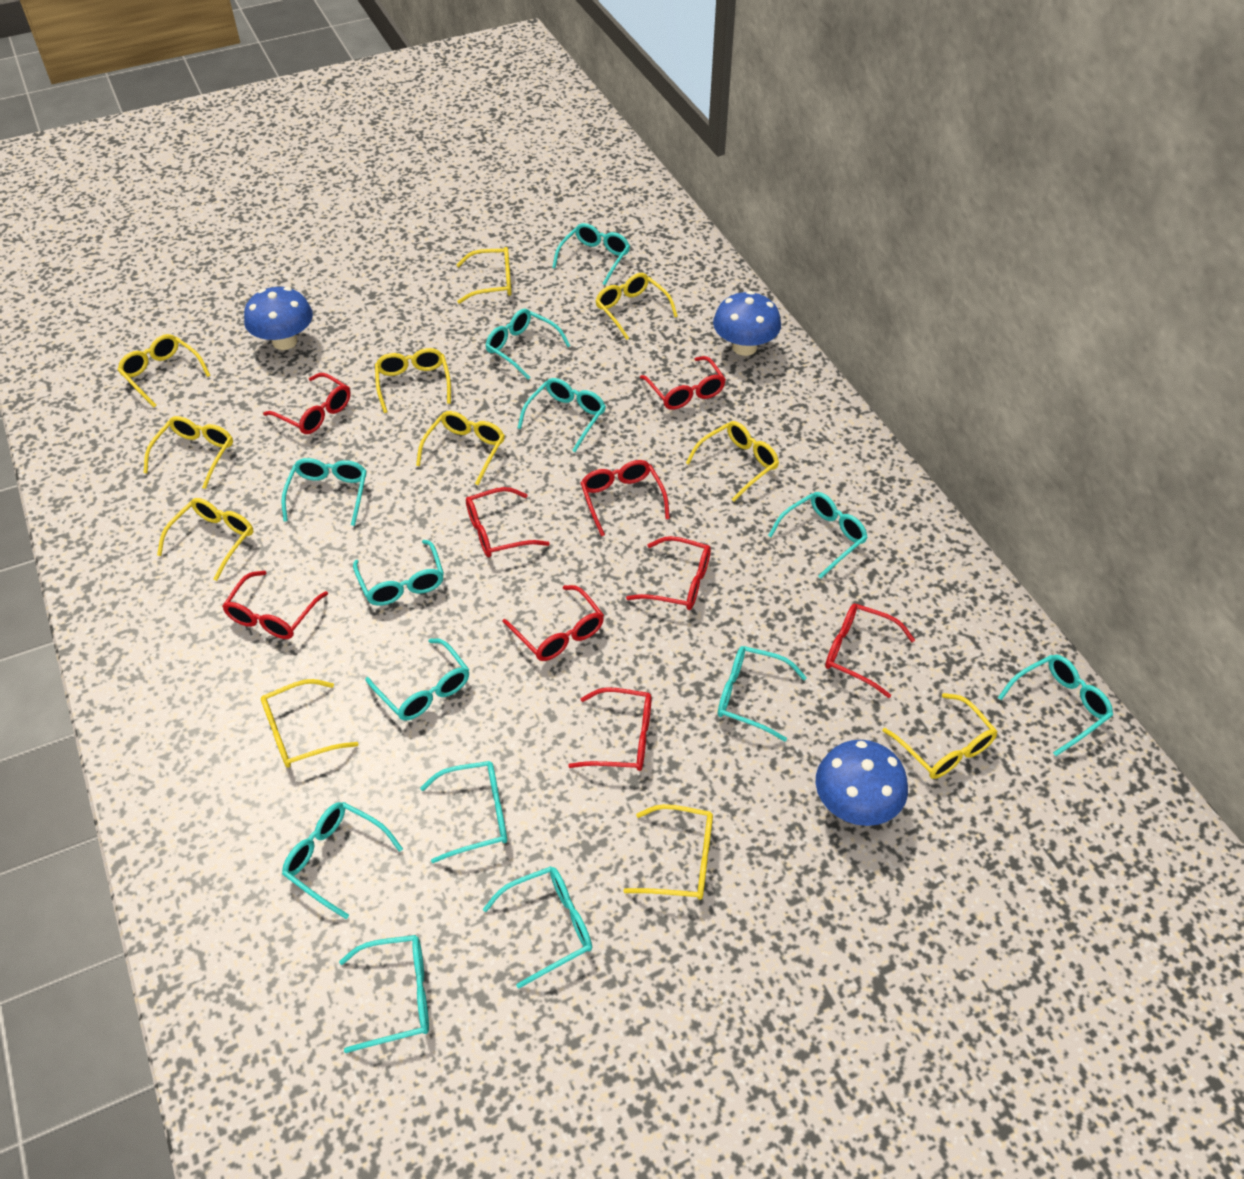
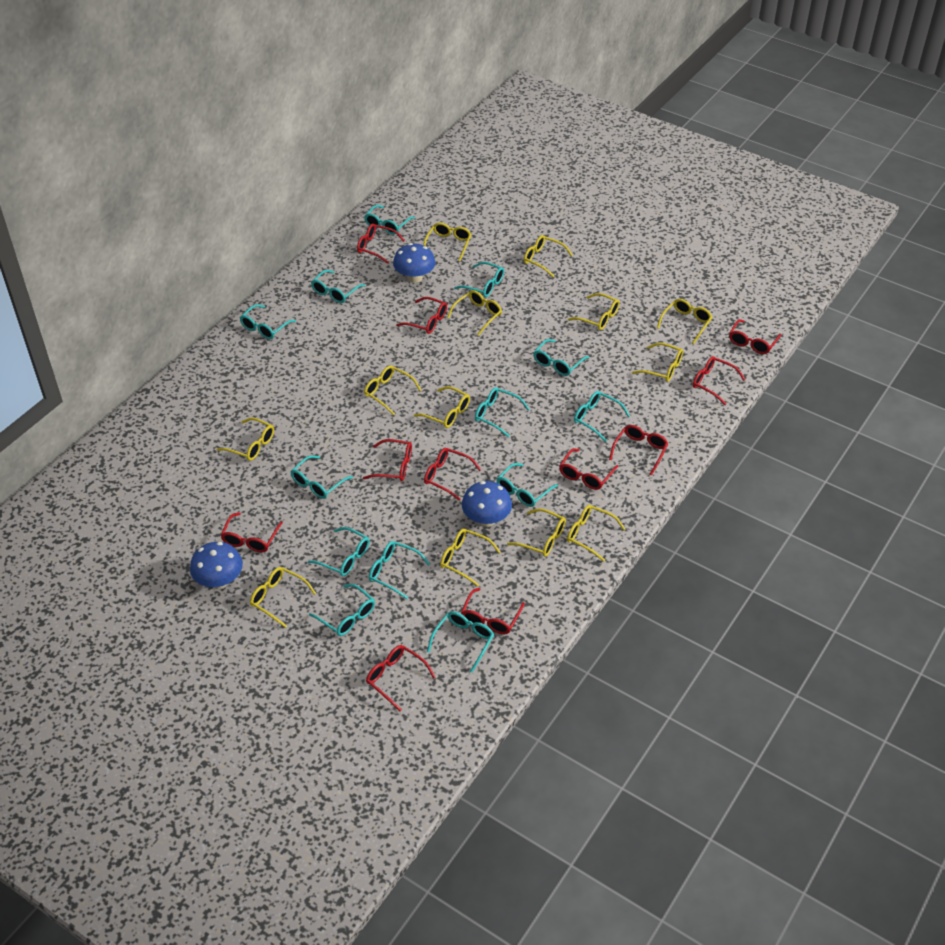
red glasses: 9 -> 11
yellow glasses: 11 -> 13

